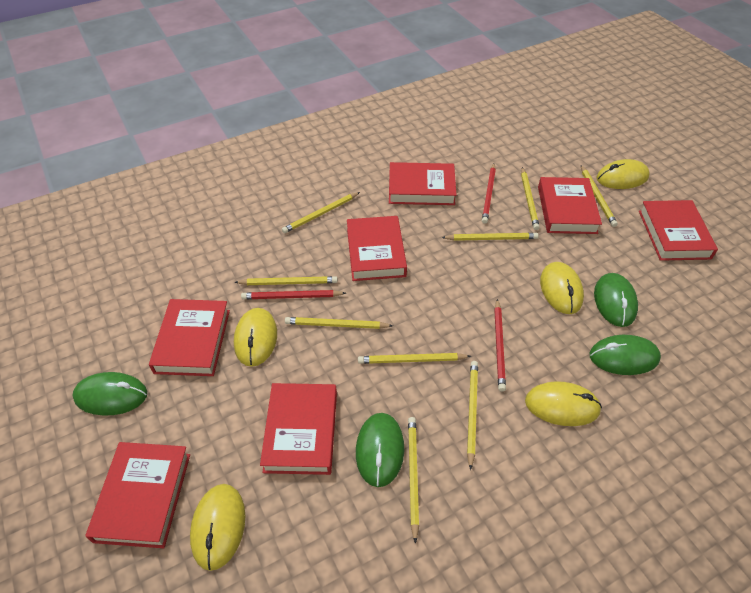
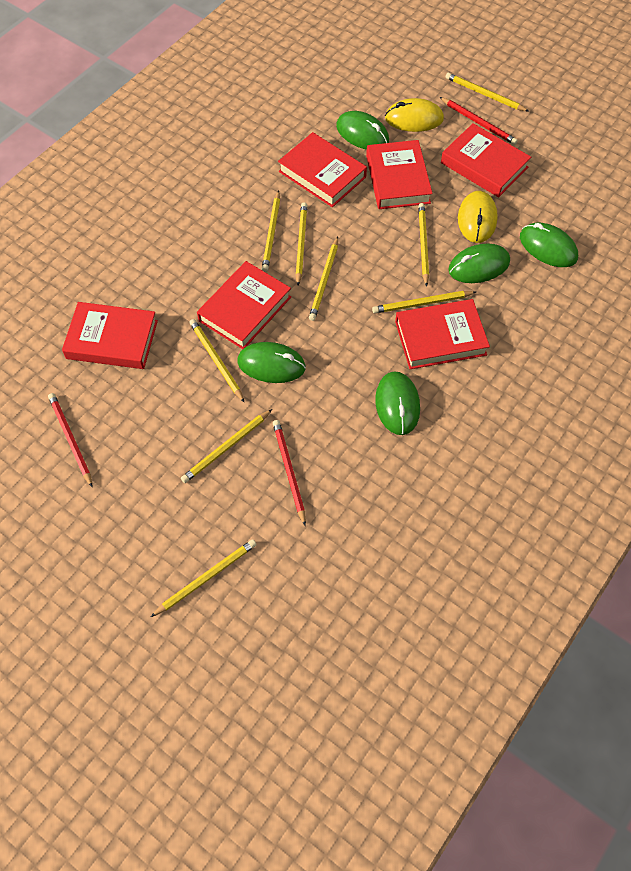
green mouse: 4 -> 5
red book: 7 -> 6
yellow mouse: 5 -> 2

